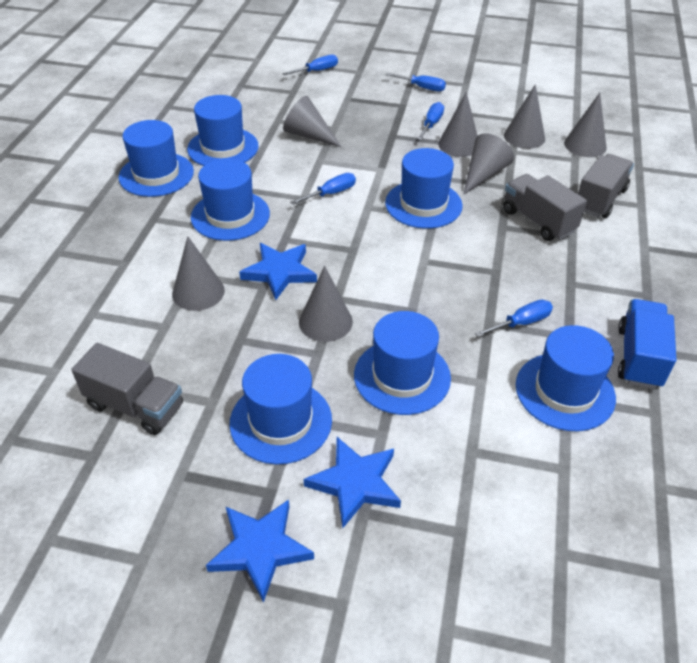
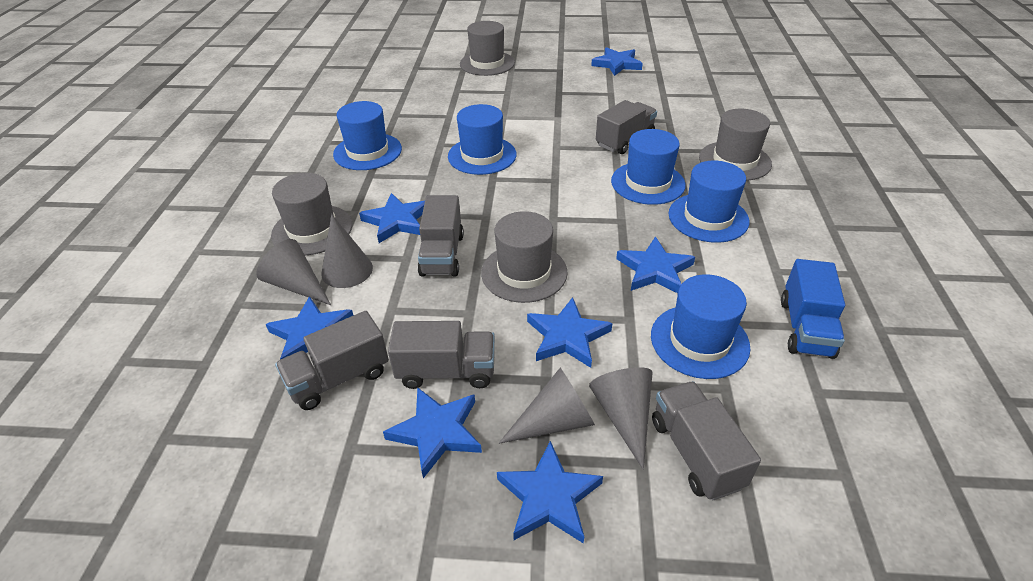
blue hat: 7 -> 5
blue screwdriver: 5 -> 0
blue star: 3 -> 7
grey cone: 7 -> 4
grey hat: 0 -> 4
grey truck: 3 -> 5

